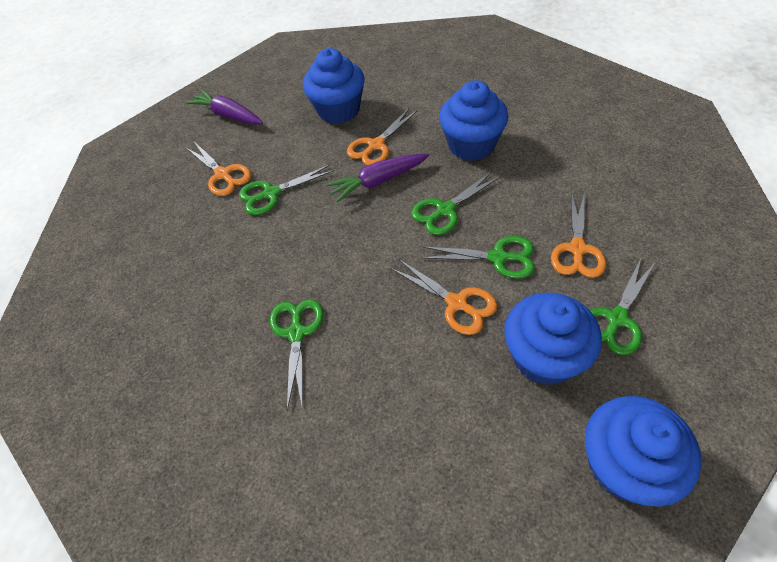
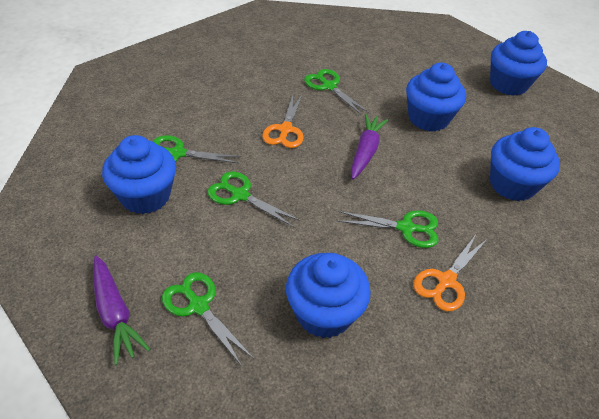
blue cupcake: 4 -> 5
orange scissors: 4 -> 2

